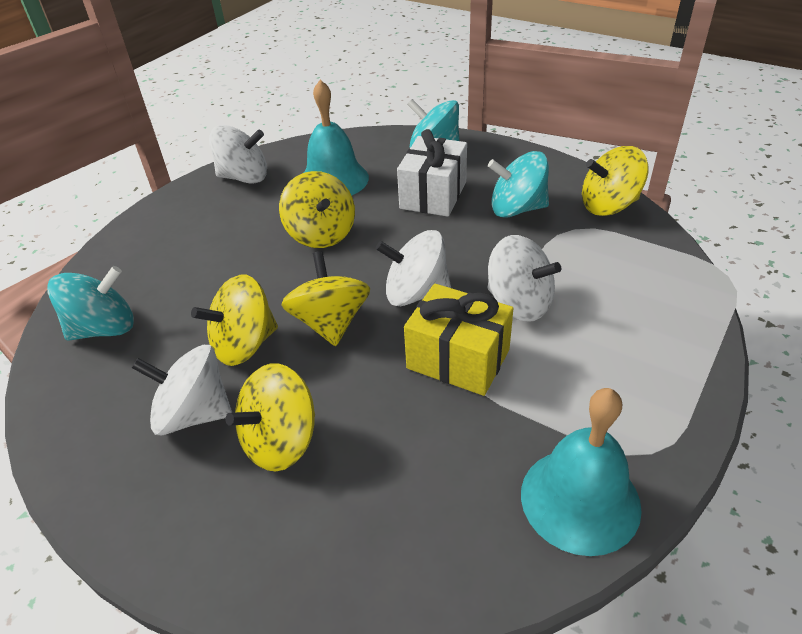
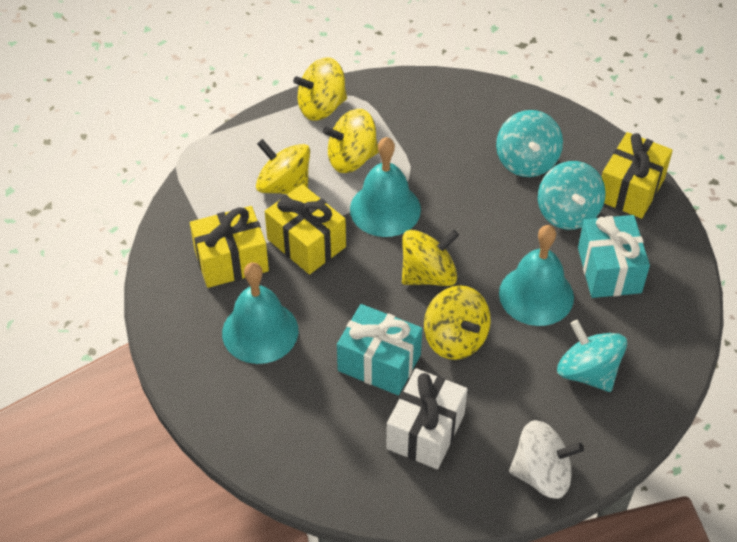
turquoise bell: 2 -> 3
turquoise gift: 0 -> 2
white spinning top: 4 -> 1
yellow gift: 1 -> 3

